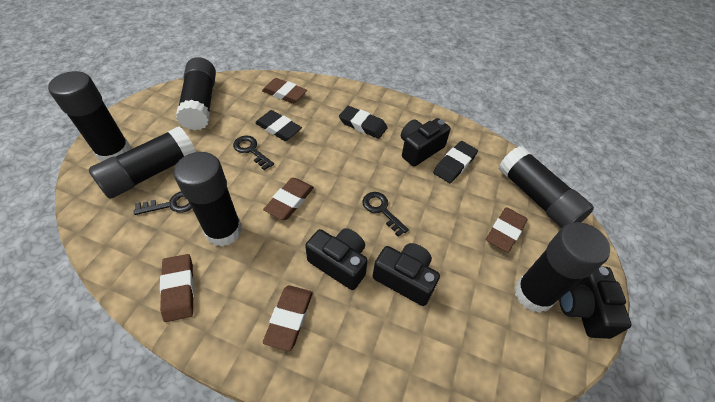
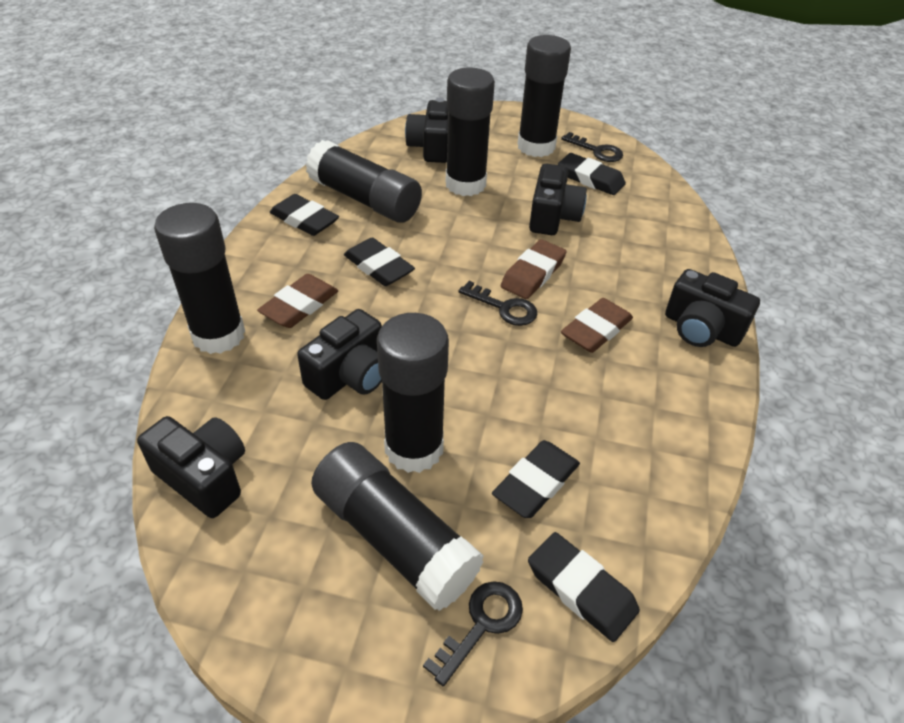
black camera: 4 -> 5
black eraser: 3 -> 5
brown eraser: 5 -> 3

